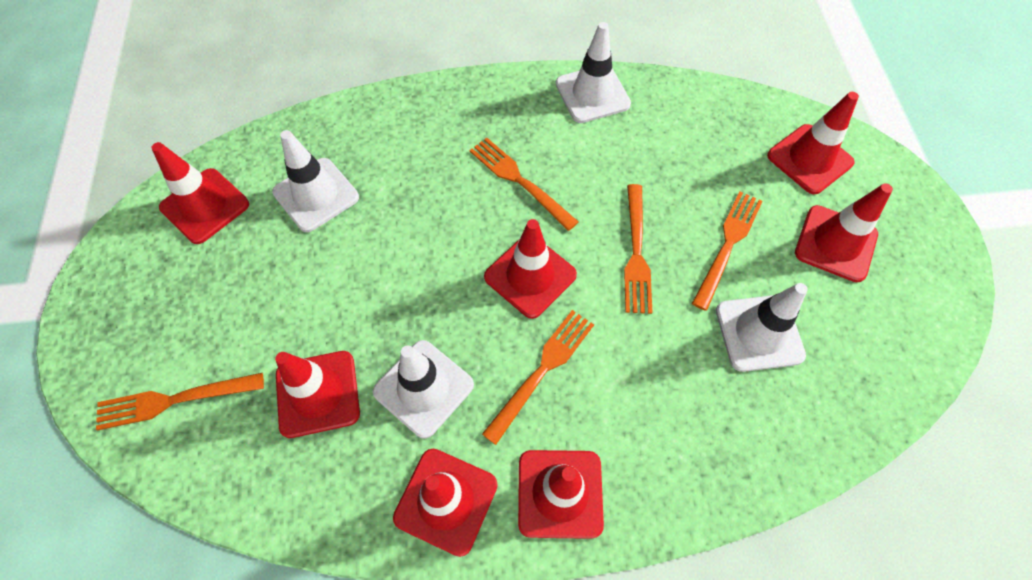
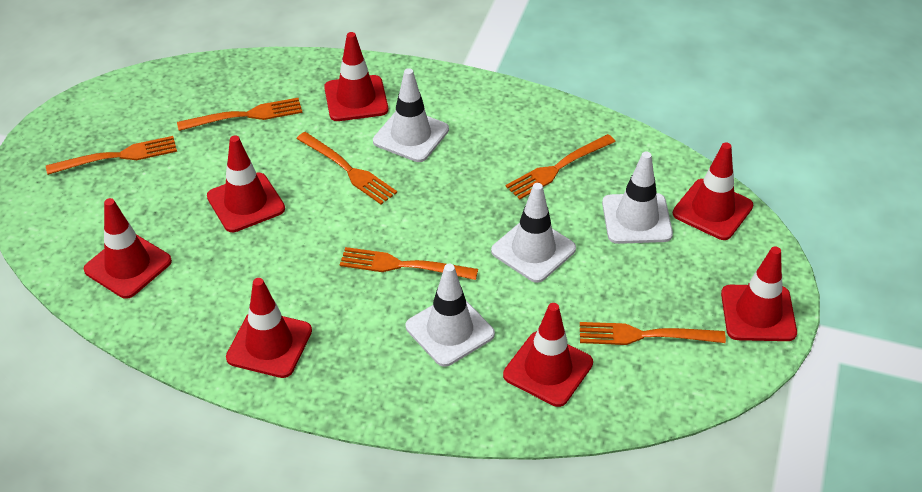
orange fork: 5 -> 6

